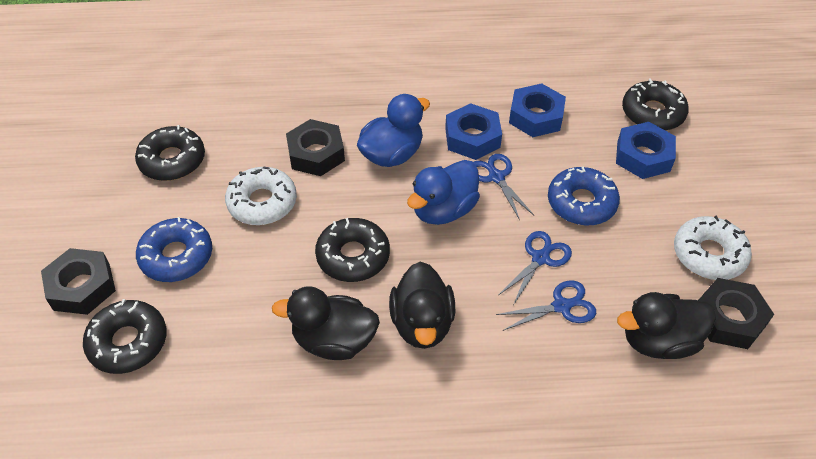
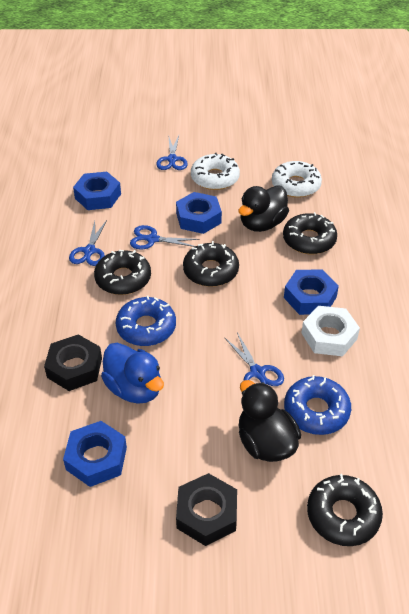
black duck: 3 -> 2
black nut: 3 -> 2
blue duck: 2 -> 1
blue nut: 3 -> 4
blue scissors: 3 -> 4
white nut: 0 -> 1

